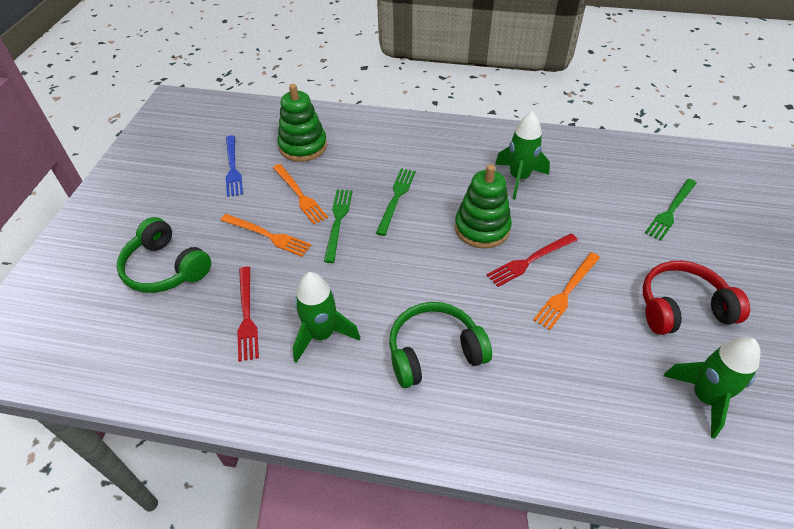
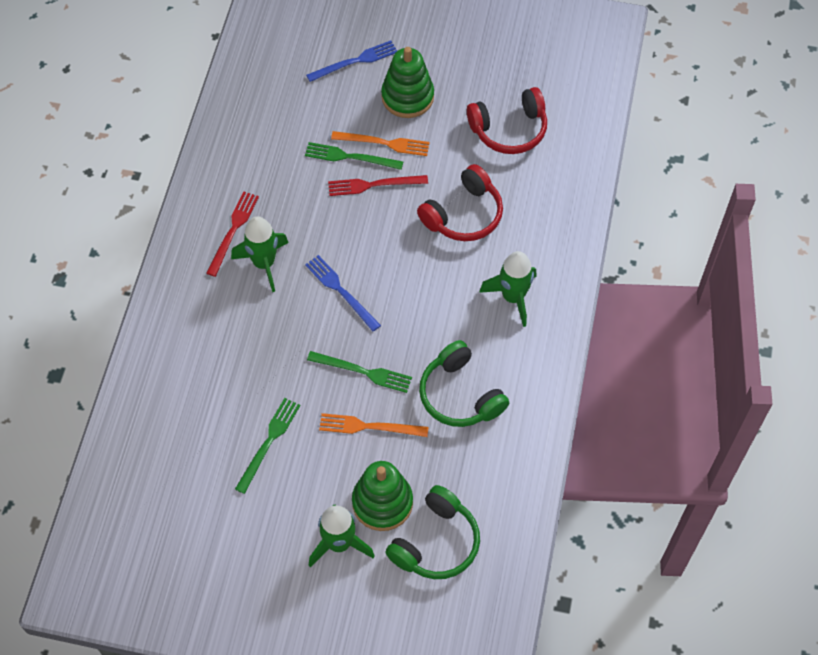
blue fork: 1 -> 2
orange fork: 3 -> 2
red headphones: 1 -> 2

